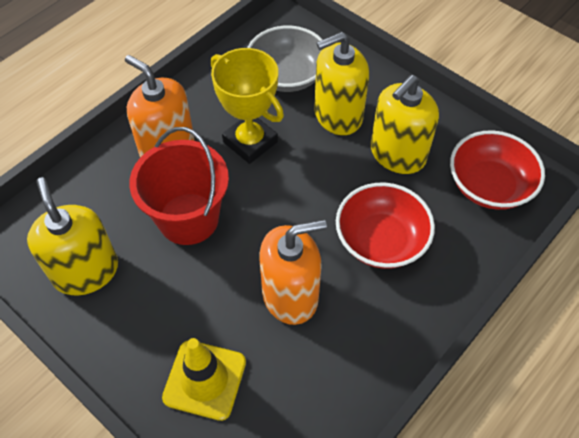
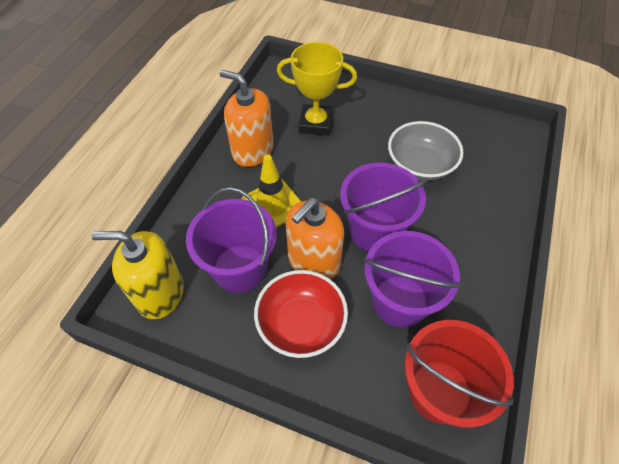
purple bucket: 0 -> 3
red bowl: 2 -> 1
yellow soap dispenser: 3 -> 1

